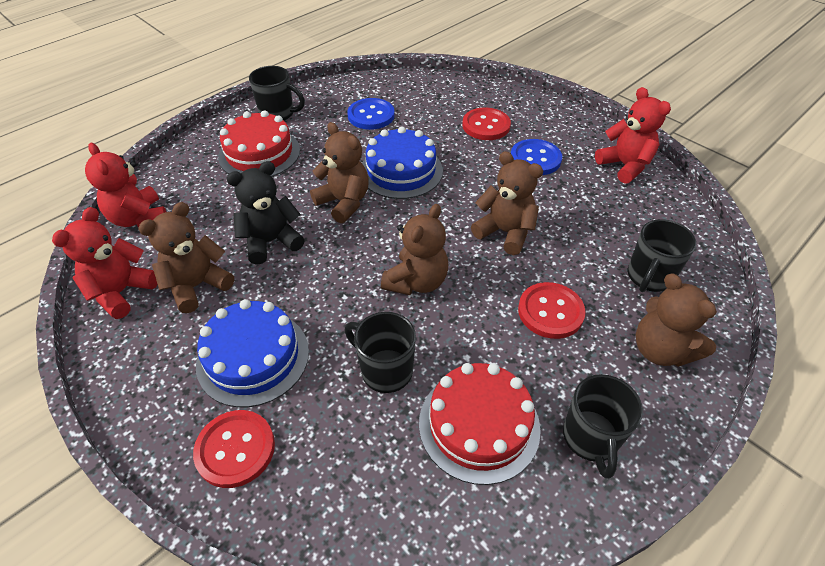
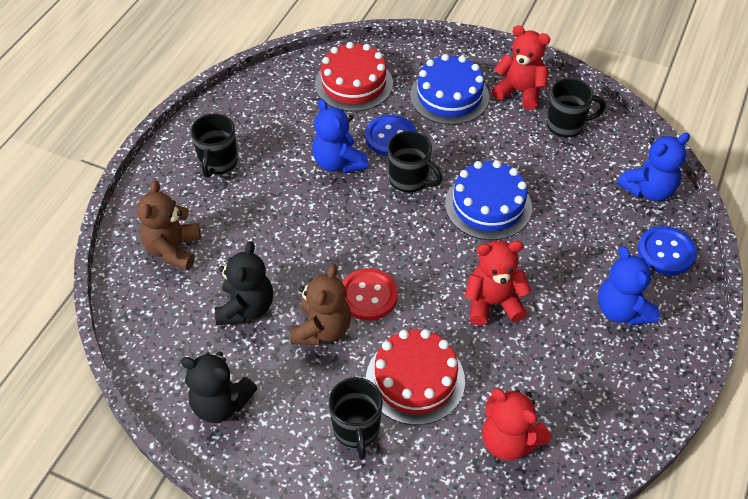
black teddy bear: 1 -> 2
blue teddy bear: 0 -> 3
brown teddy bear: 5 -> 2
red button: 3 -> 1

